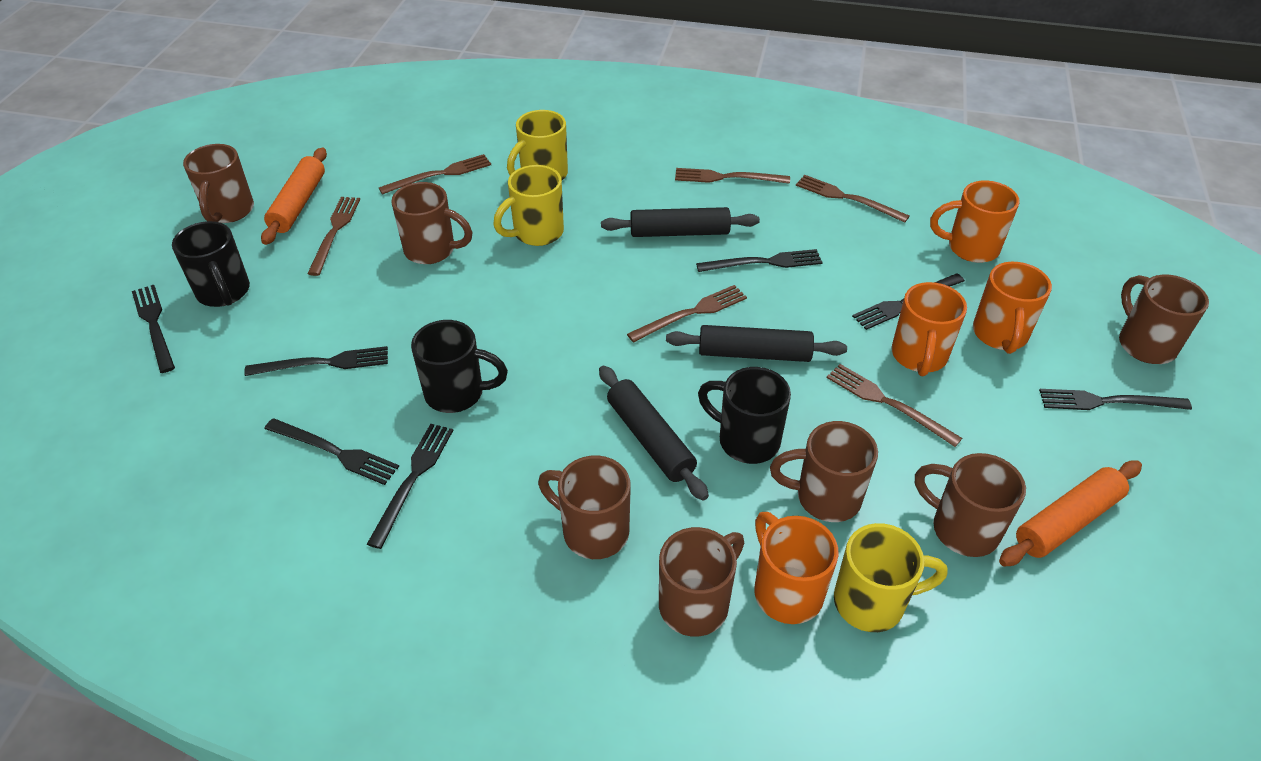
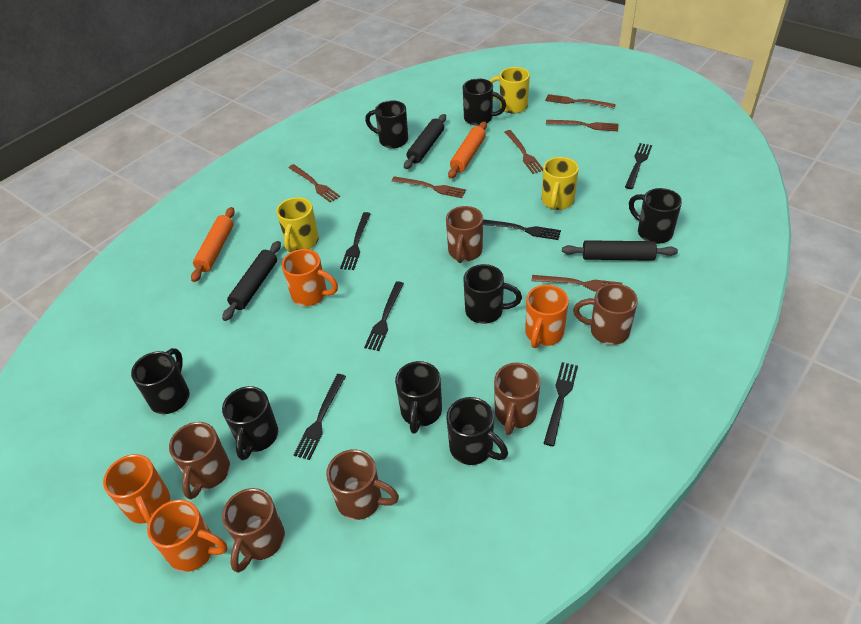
black fork: 7 -> 6
black mug: 3 -> 8
brown mug: 7 -> 6

